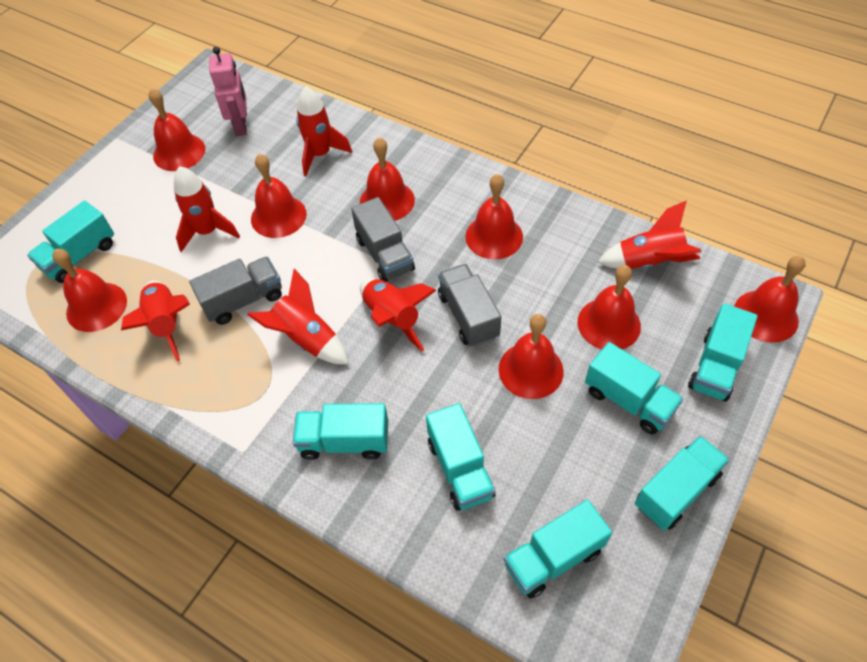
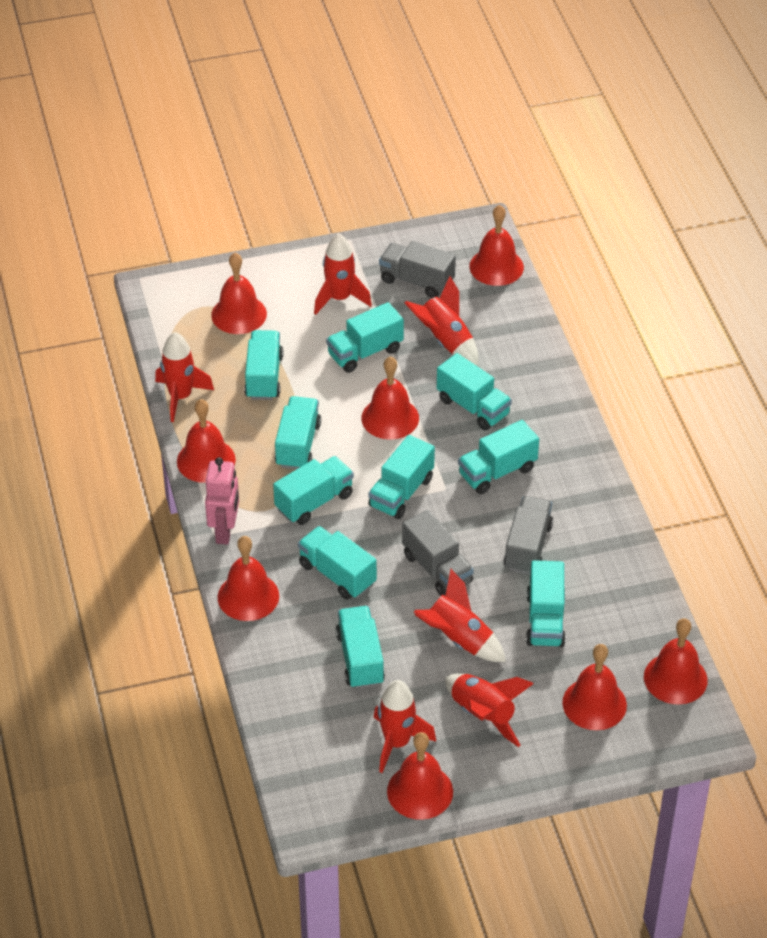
turquoise truck: 7 -> 10

